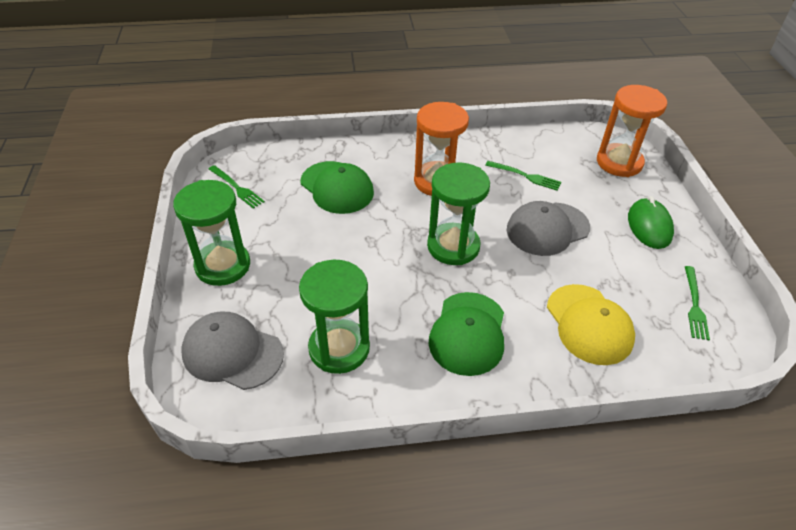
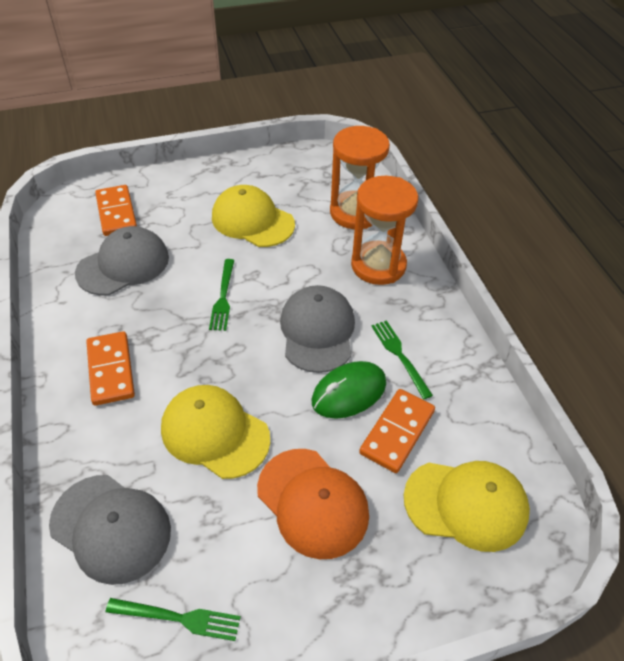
green cap: 2 -> 0
green hourglass: 3 -> 0
grey cap: 2 -> 3
orange cap: 0 -> 1
orange domino: 0 -> 3
yellow cap: 1 -> 3

